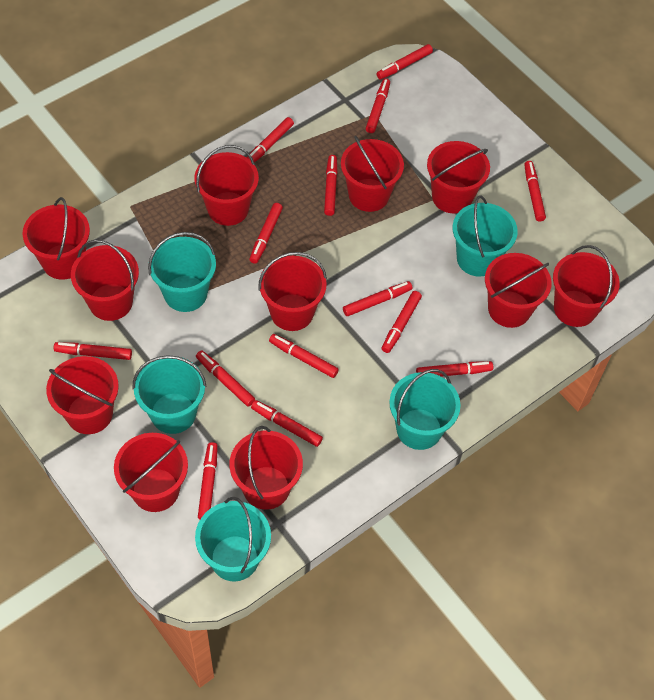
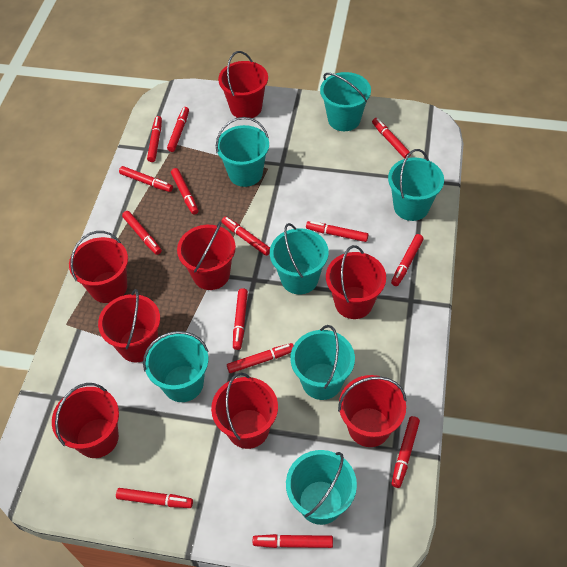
red bucket: 11 -> 8
turquoise bucket: 5 -> 7

